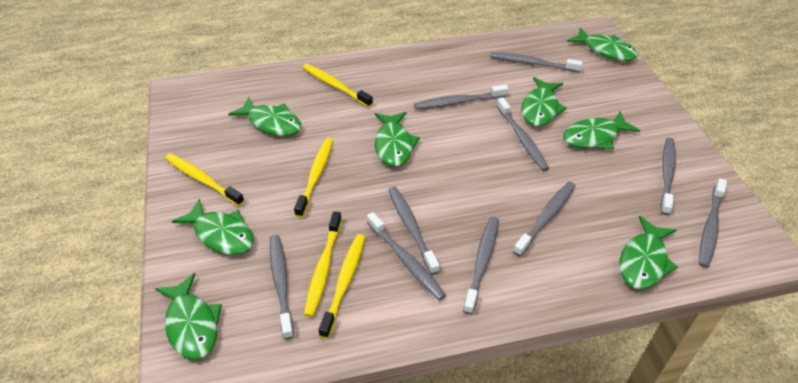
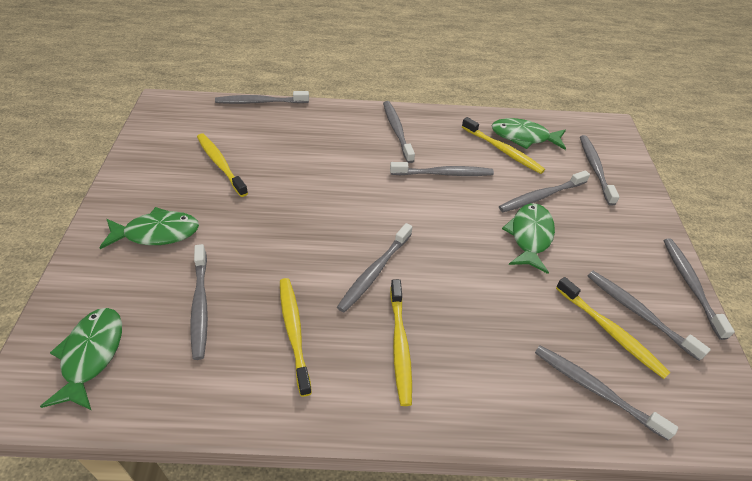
green fish: 8 -> 4

